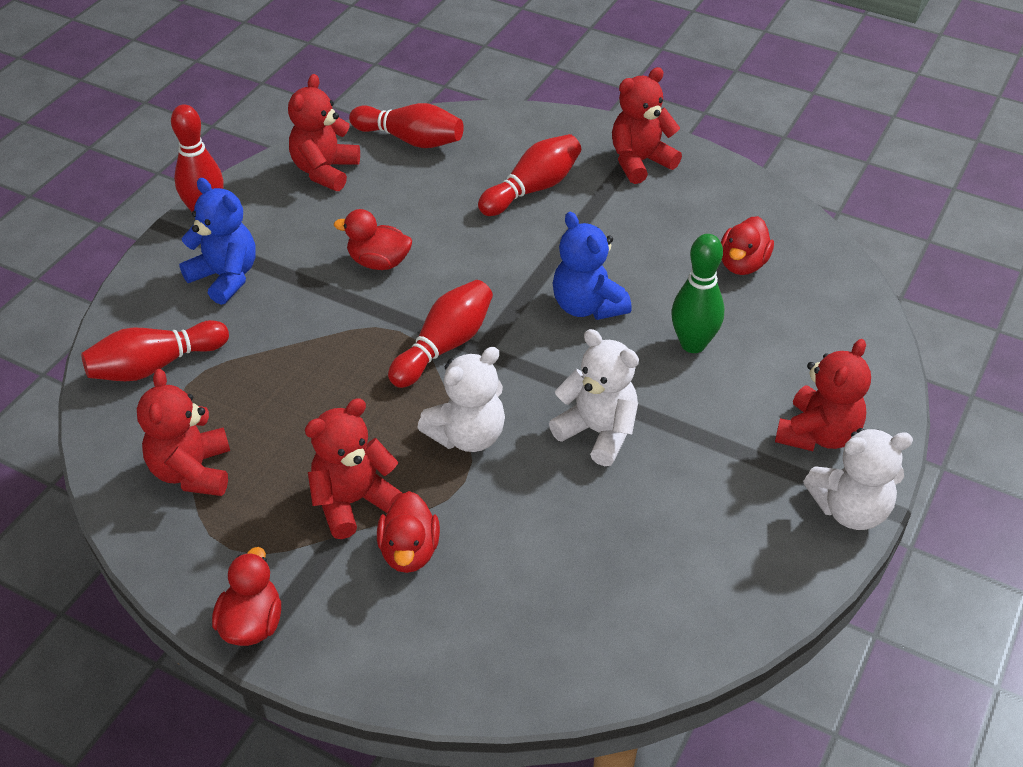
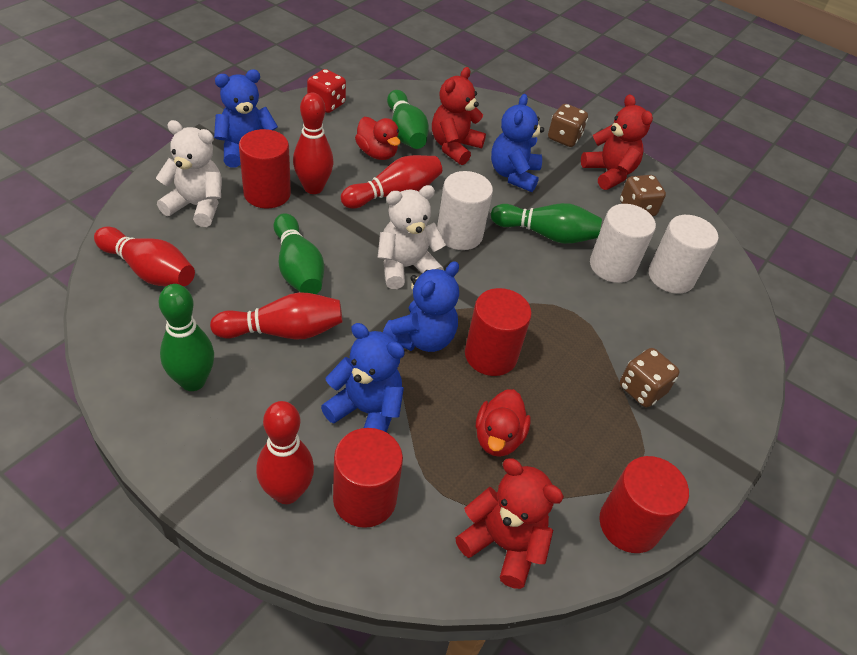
blue teddy bear: 2 -> 4
brown dice: 0 -> 3
green bowling pin: 1 -> 4
red cylinder: 0 -> 4
red dice: 0 -> 1
red duck: 4 -> 2
red teddy bear: 5 -> 3
white cylinder: 0 -> 3
white teddy bear: 3 -> 2

